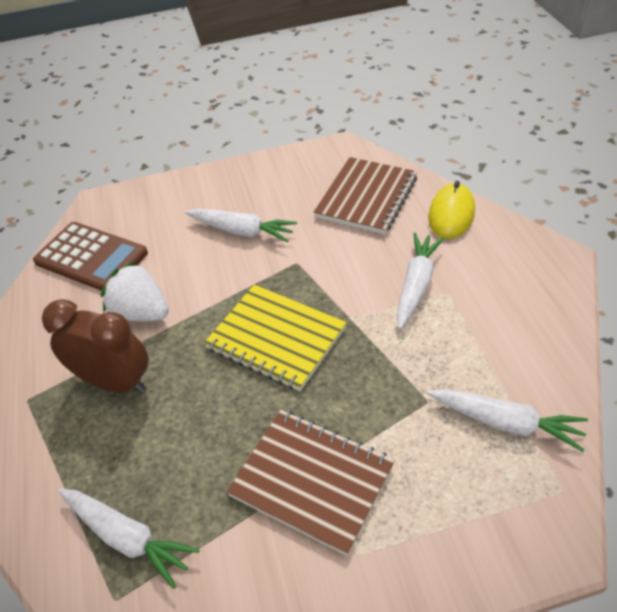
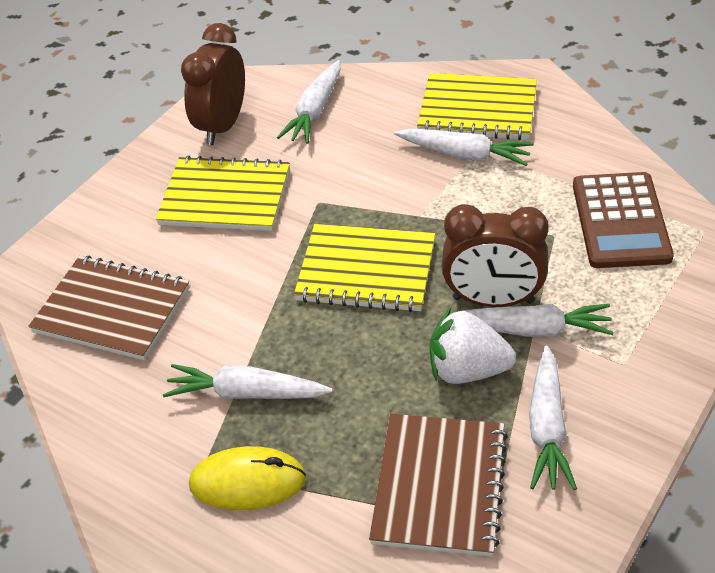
brown clock: 1 -> 2
white carrot: 4 -> 5
yellow notebook: 1 -> 3

